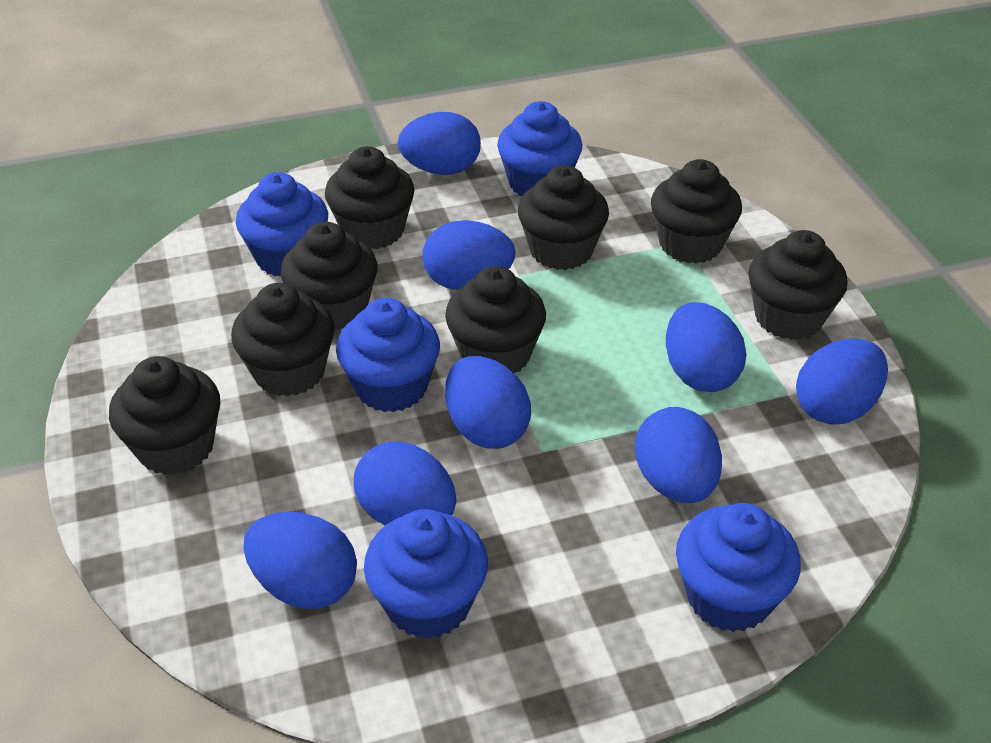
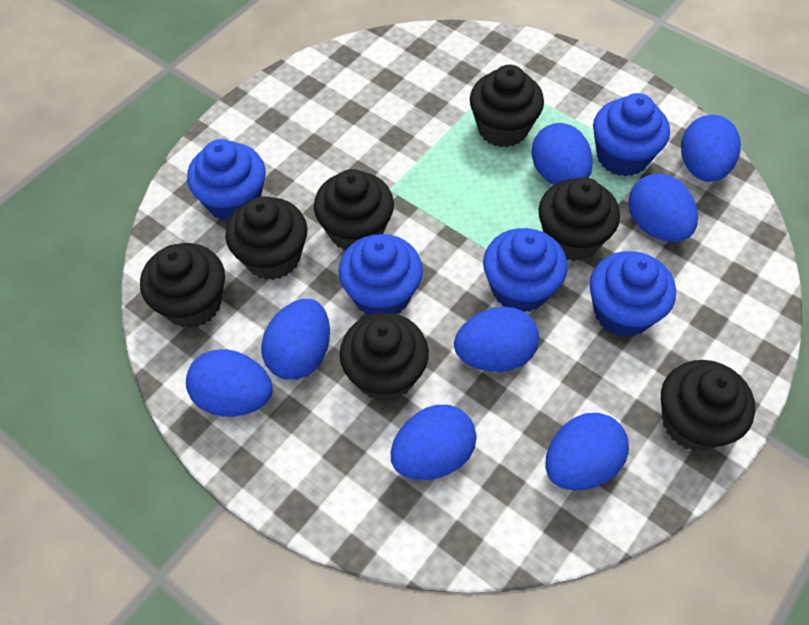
black cupcake: 8 -> 7

